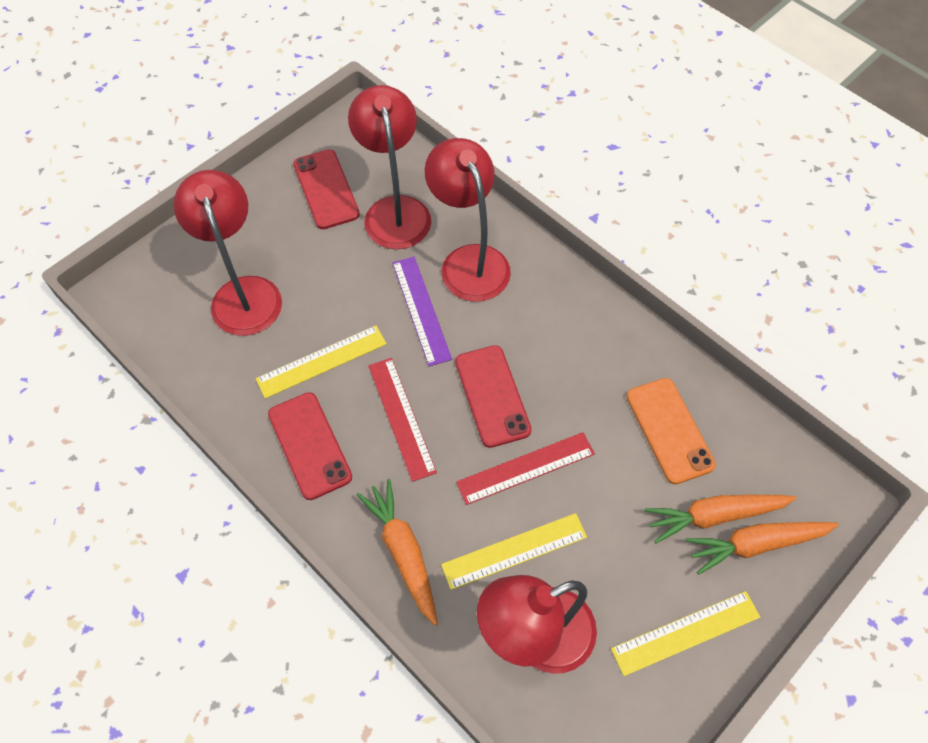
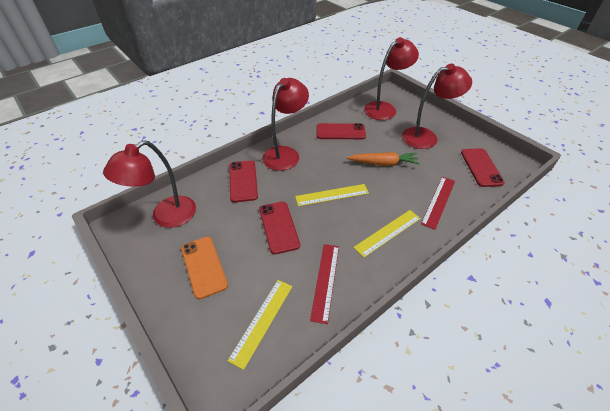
orange carrot: 3 -> 1
purple ruler: 1 -> 0
red phone: 3 -> 4

